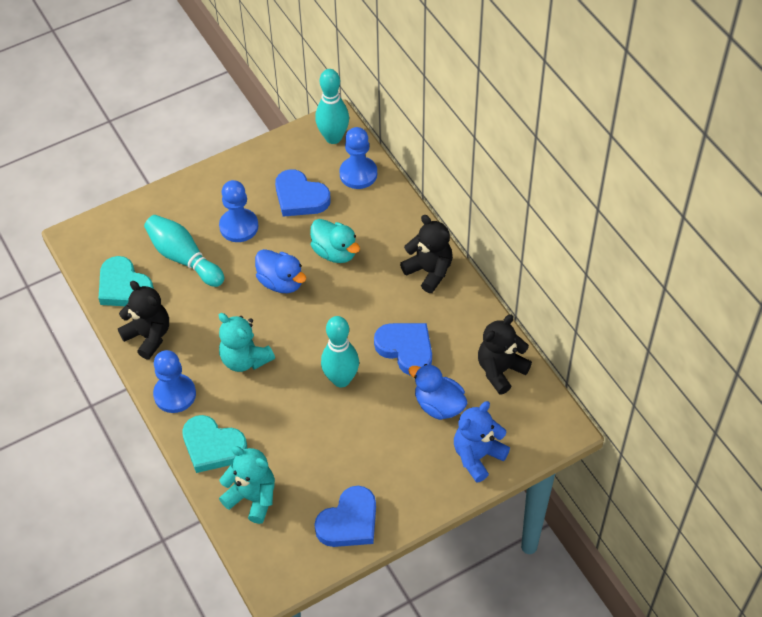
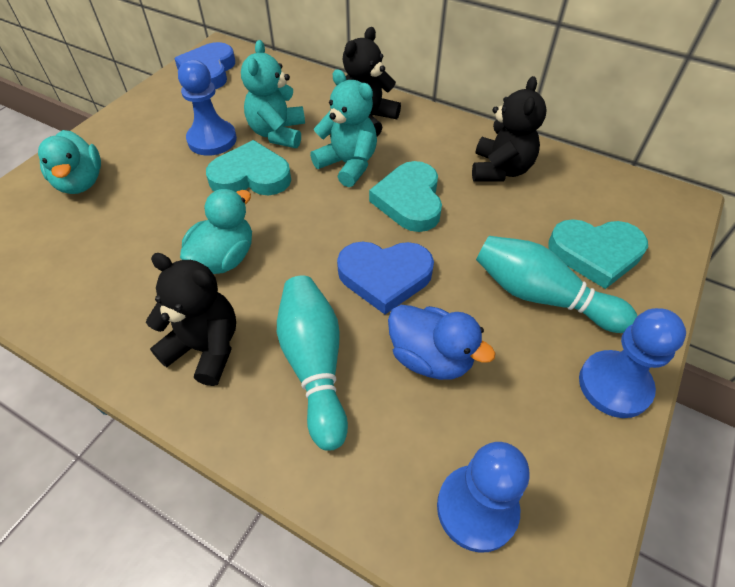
blue duck: 2 -> 1
blue heart: 3 -> 2
blue teddy bear: 1 -> 0
turquoise bowling pin: 3 -> 2
turquoise duck: 1 -> 2
turquoise heart: 2 -> 3

